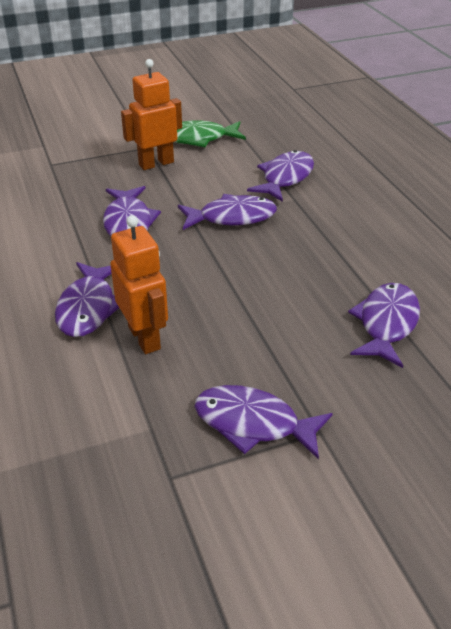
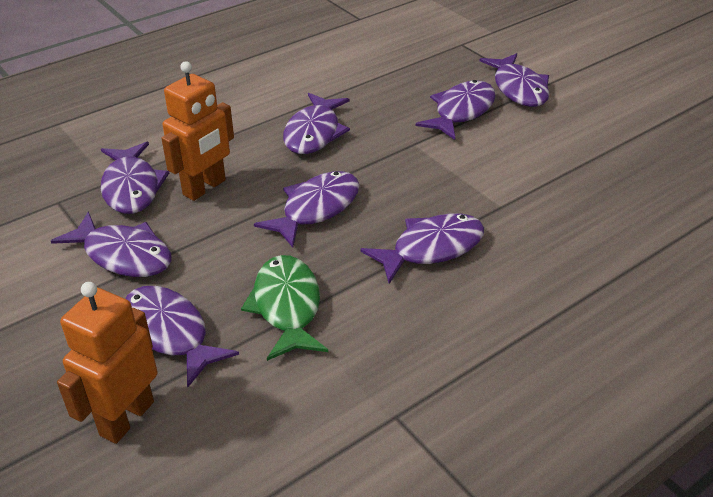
purple fish: 6 -> 8

